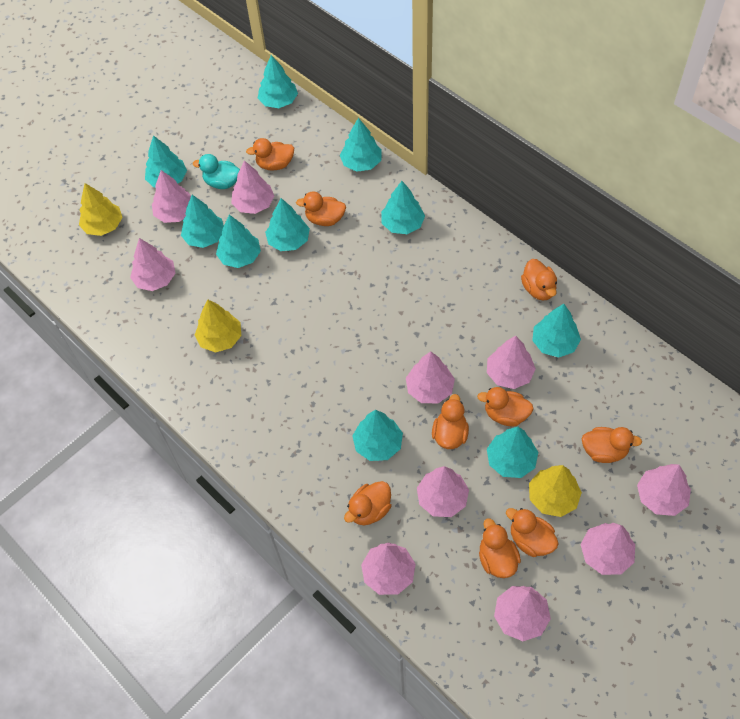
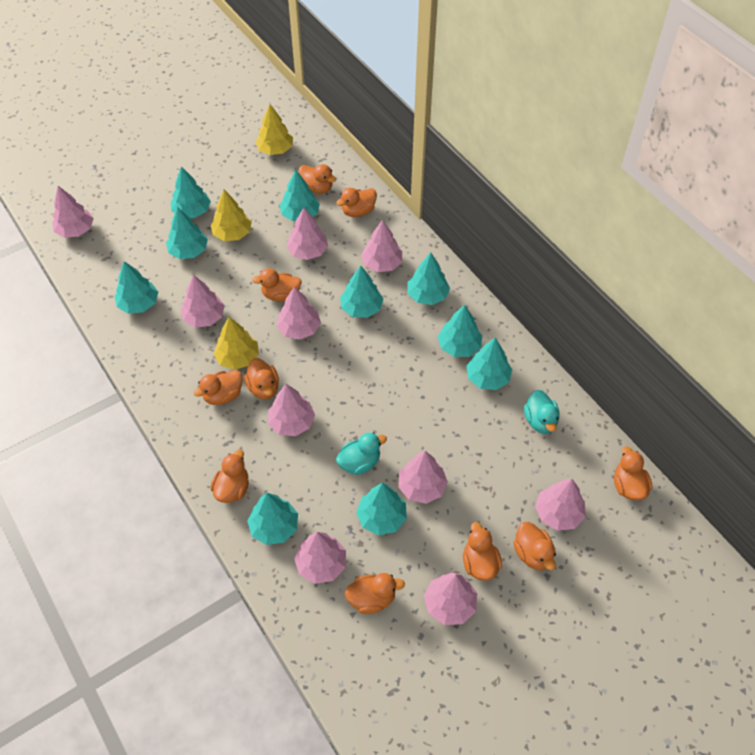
orange duck: 9 -> 10
turquoise duck: 1 -> 2

